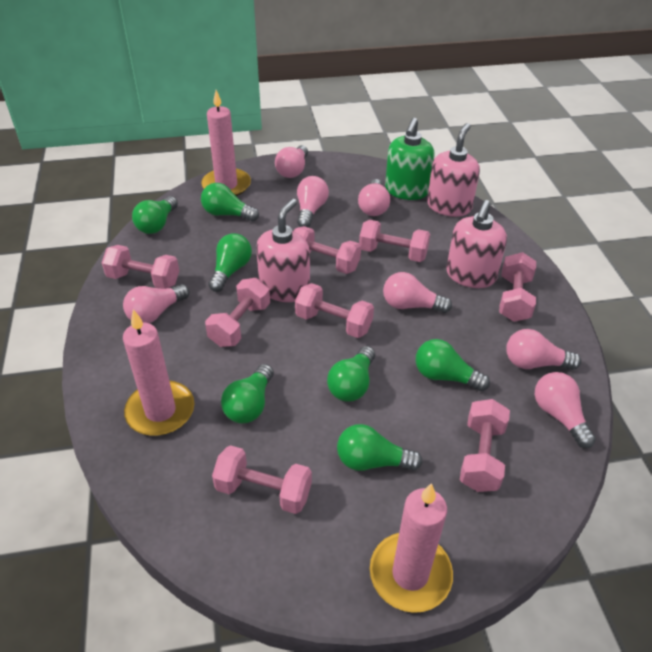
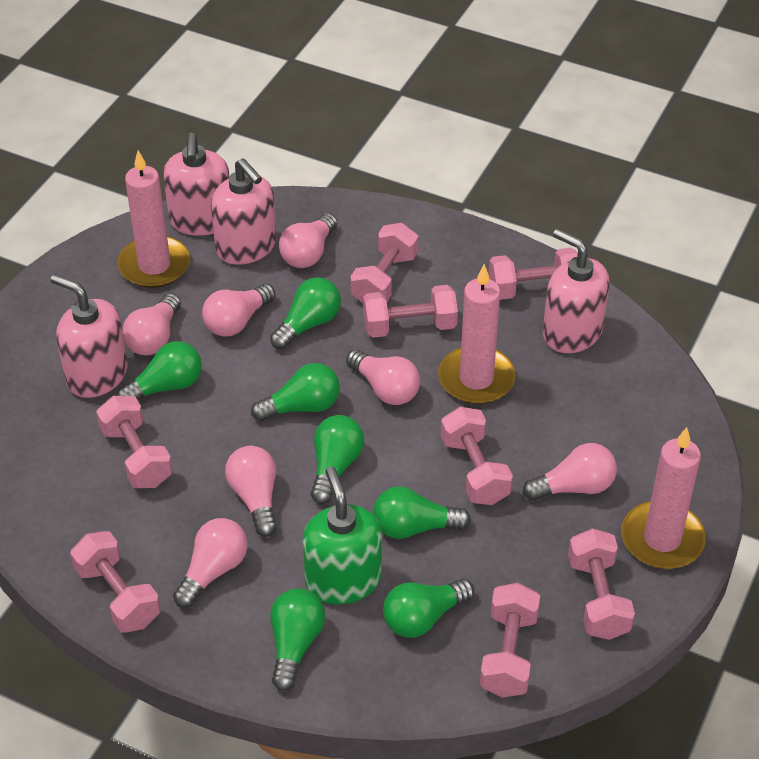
pink soap dispenser: 3 -> 4

